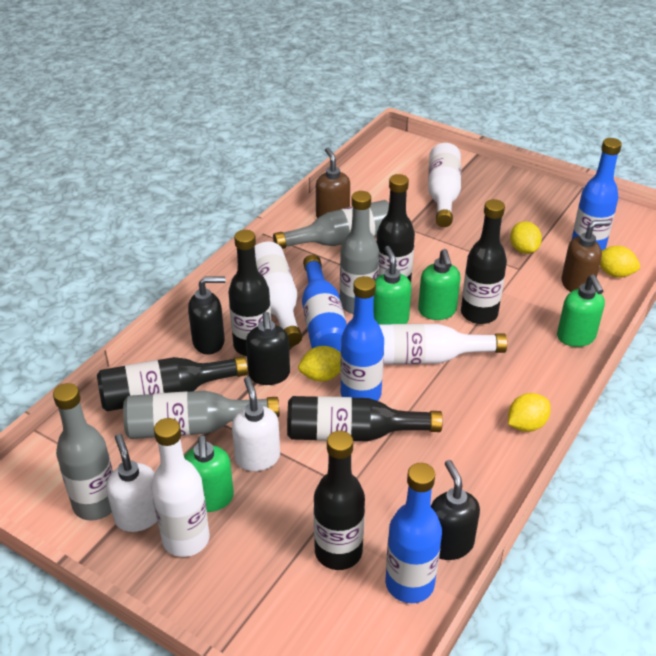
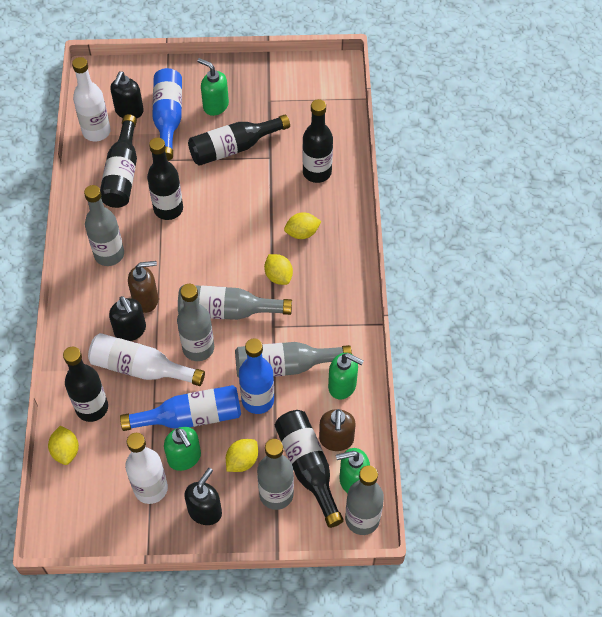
blue bottle: 4 -> 3
grey bottle: 4 -> 6
white bottle: 4 -> 3
white soap dispenser: 2 -> 0

